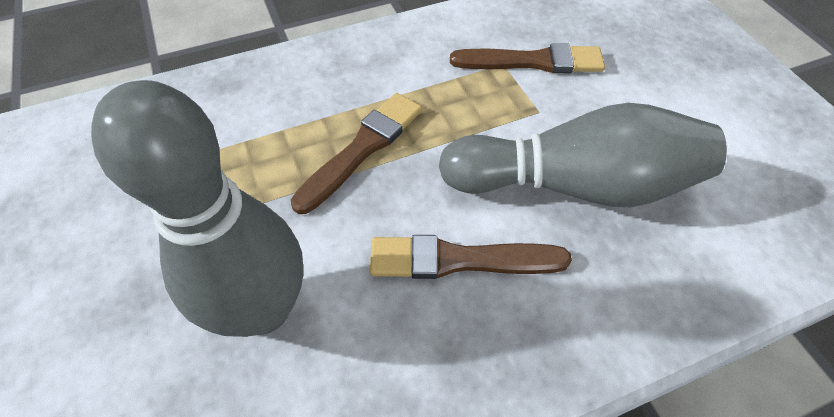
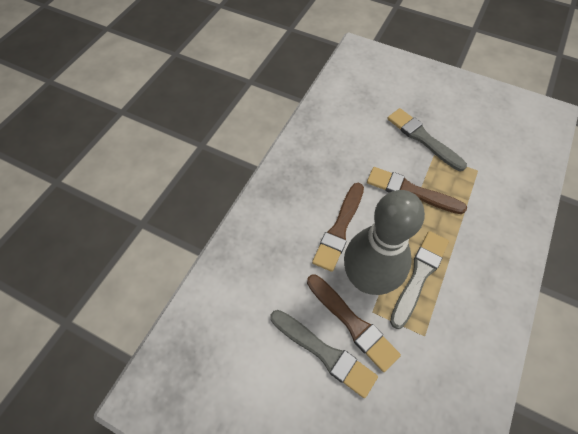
grey bowling pin: 2 -> 1
grey brush: 0 -> 3

